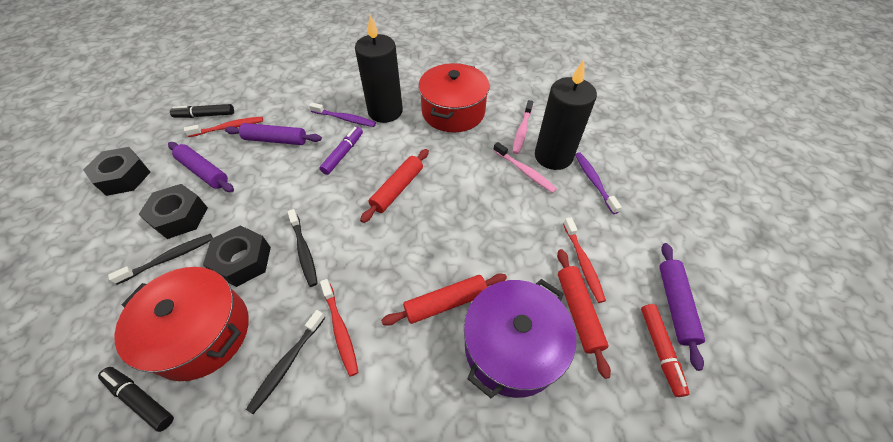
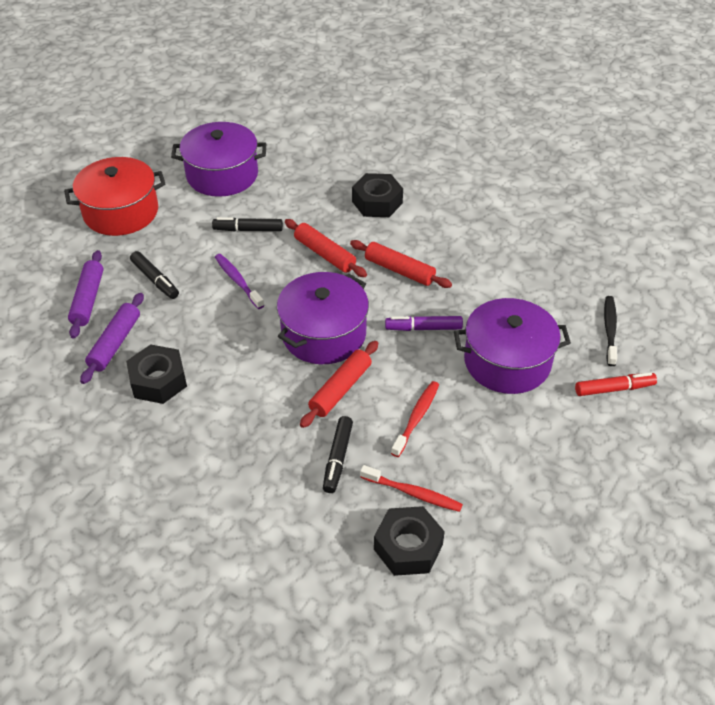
black candle: 2 -> 0
black marker: 2 -> 3
black toothbrush: 3 -> 1
pink toothbrush: 2 -> 0
purple pot: 1 -> 3
purple rolling pin: 3 -> 2
purple toothbrush: 2 -> 1
red pot: 2 -> 1
red toothbrush: 3 -> 2

